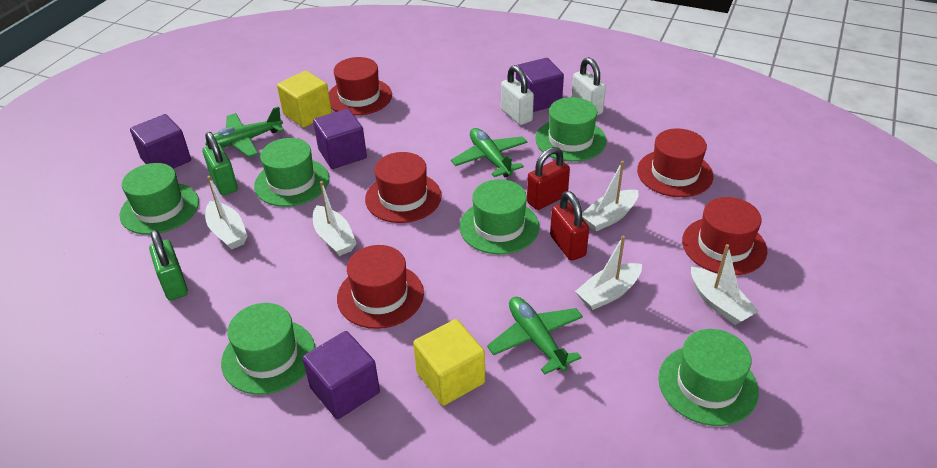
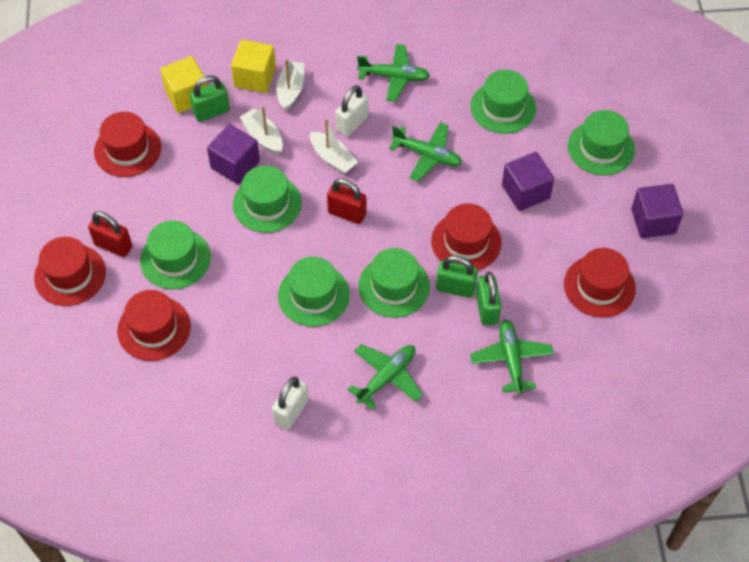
green padlock: 2 -> 3
green plane: 3 -> 4
purple cube: 4 -> 3
white boat: 5 -> 3

